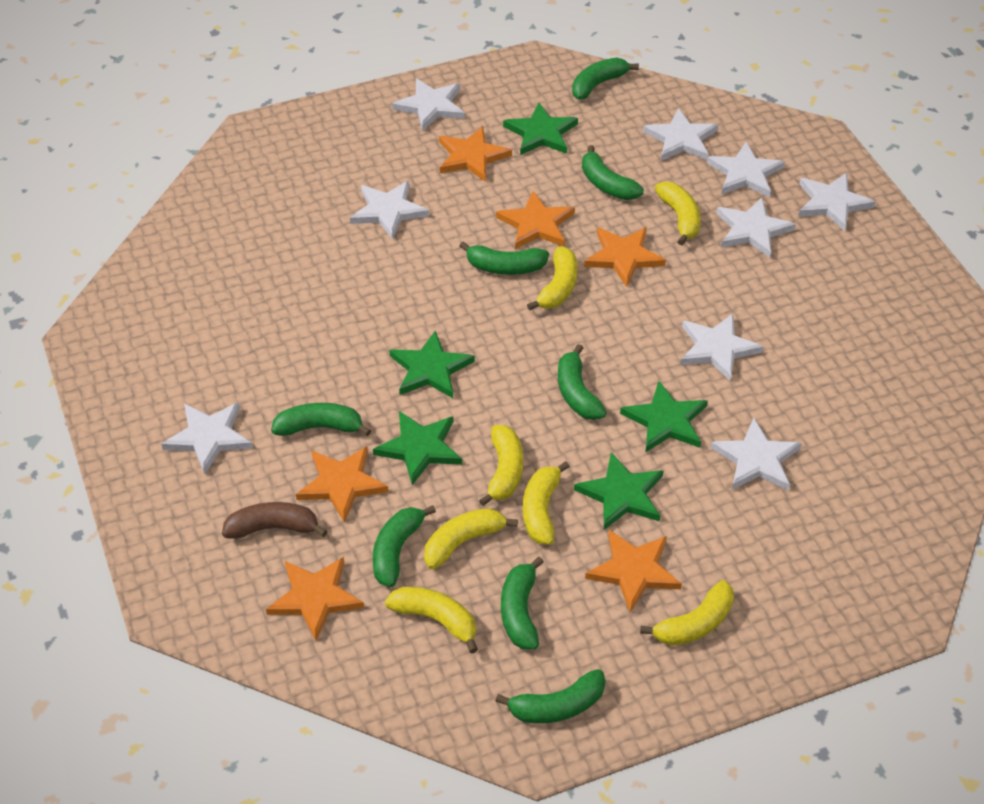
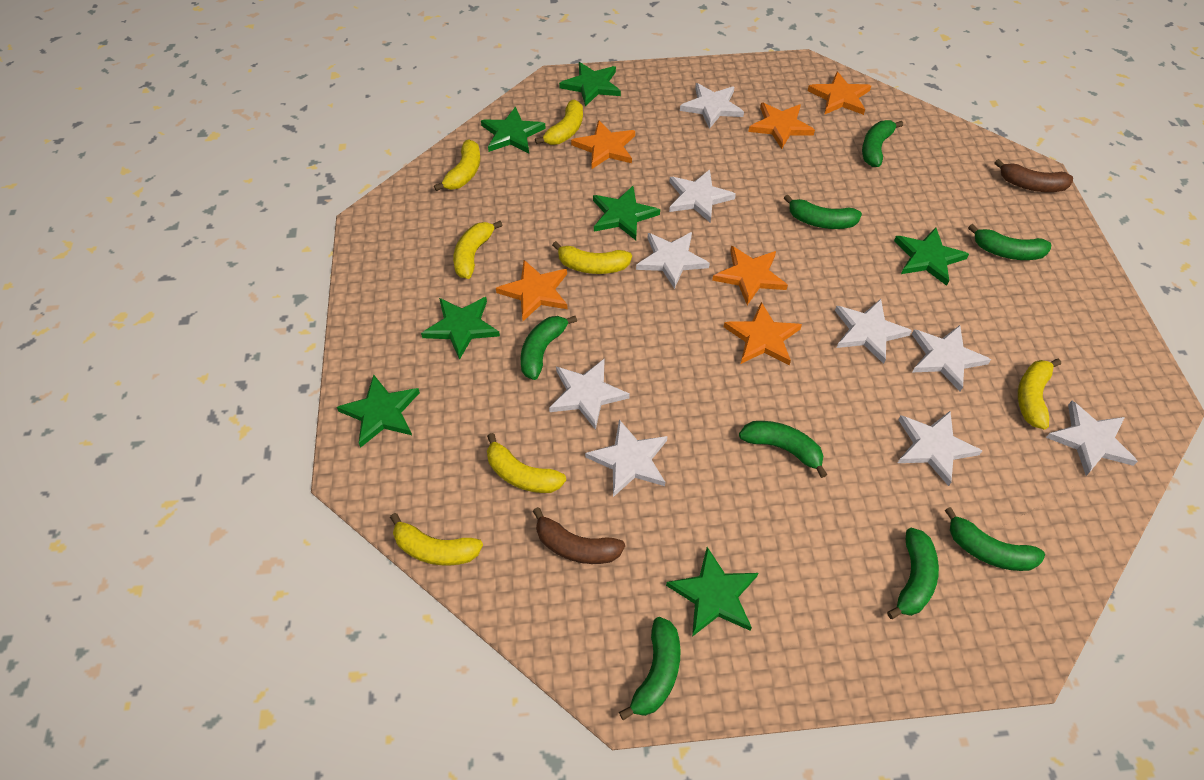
brown banana: 1 -> 2
green star: 5 -> 7

